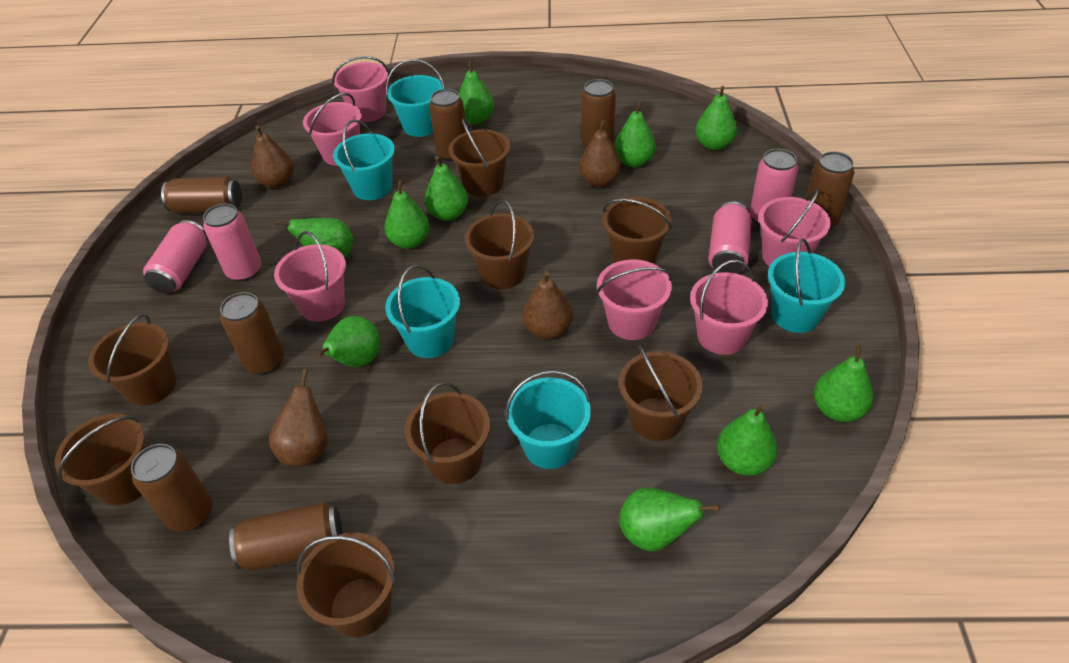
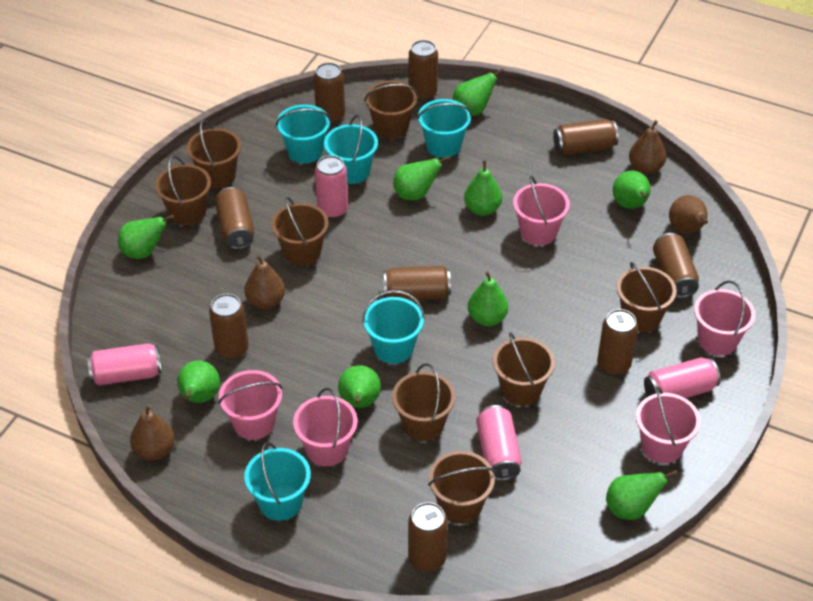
brown can: 7 -> 9
green pear: 10 -> 9
pink bucket: 6 -> 5

